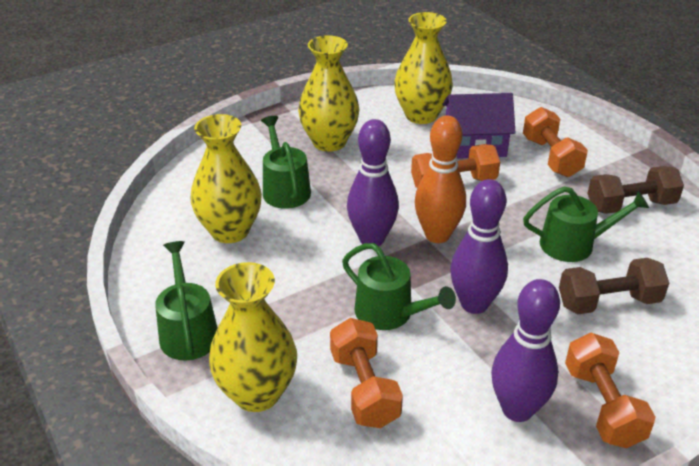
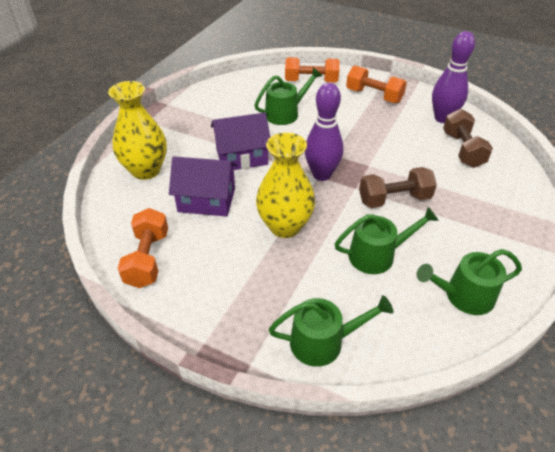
orange bowling pin: 1 -> 0
orange dumbbell: 4 -> 3
purple bowling pin: 3 -> 2
purple house: 1 -> 2
yellow vase: 4 -> 2

